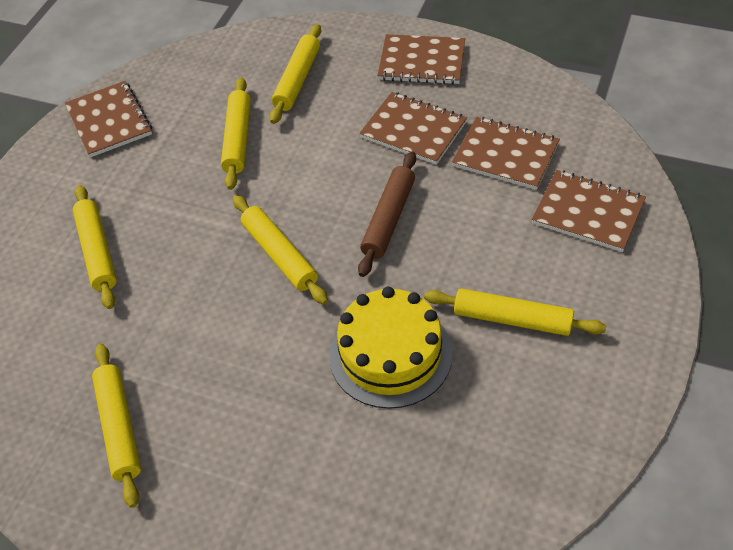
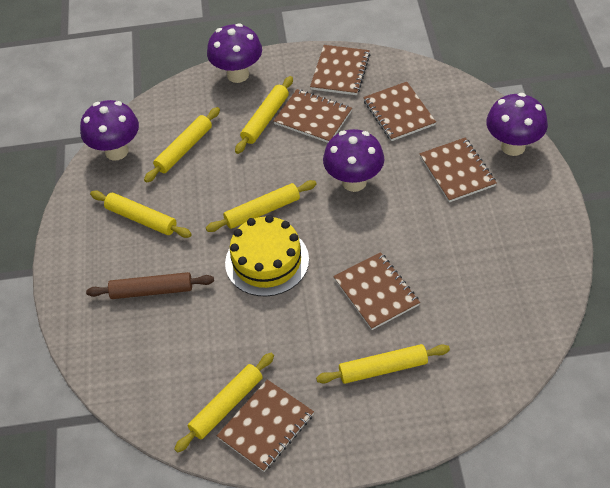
brown notebook: 5 -> 6
purple mushroom: 0 -> 4

